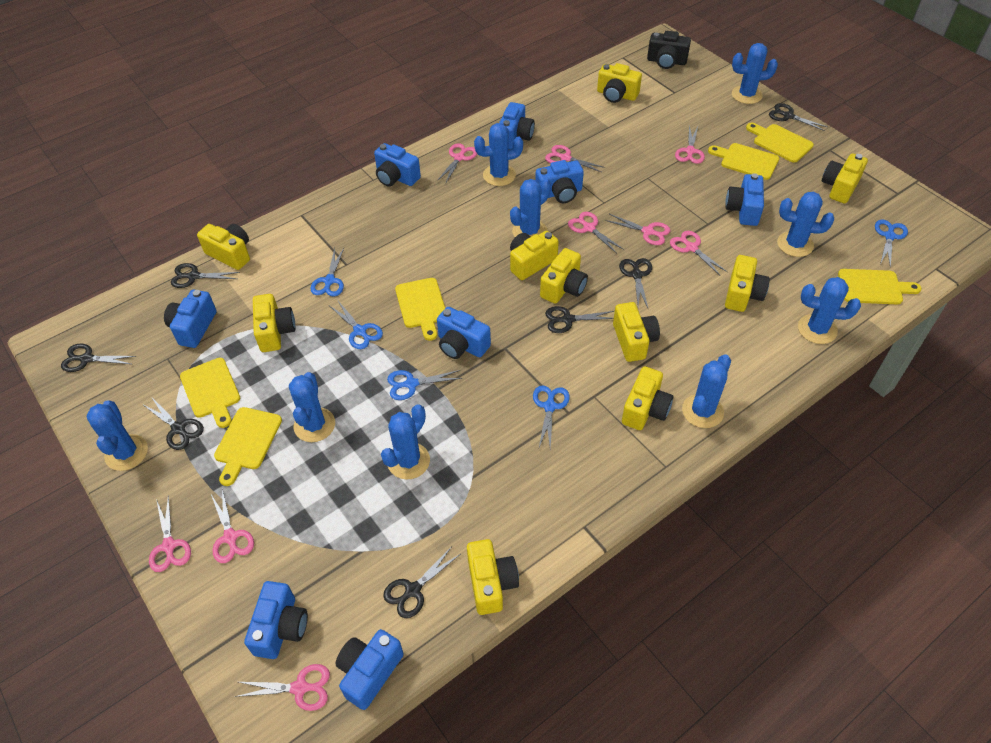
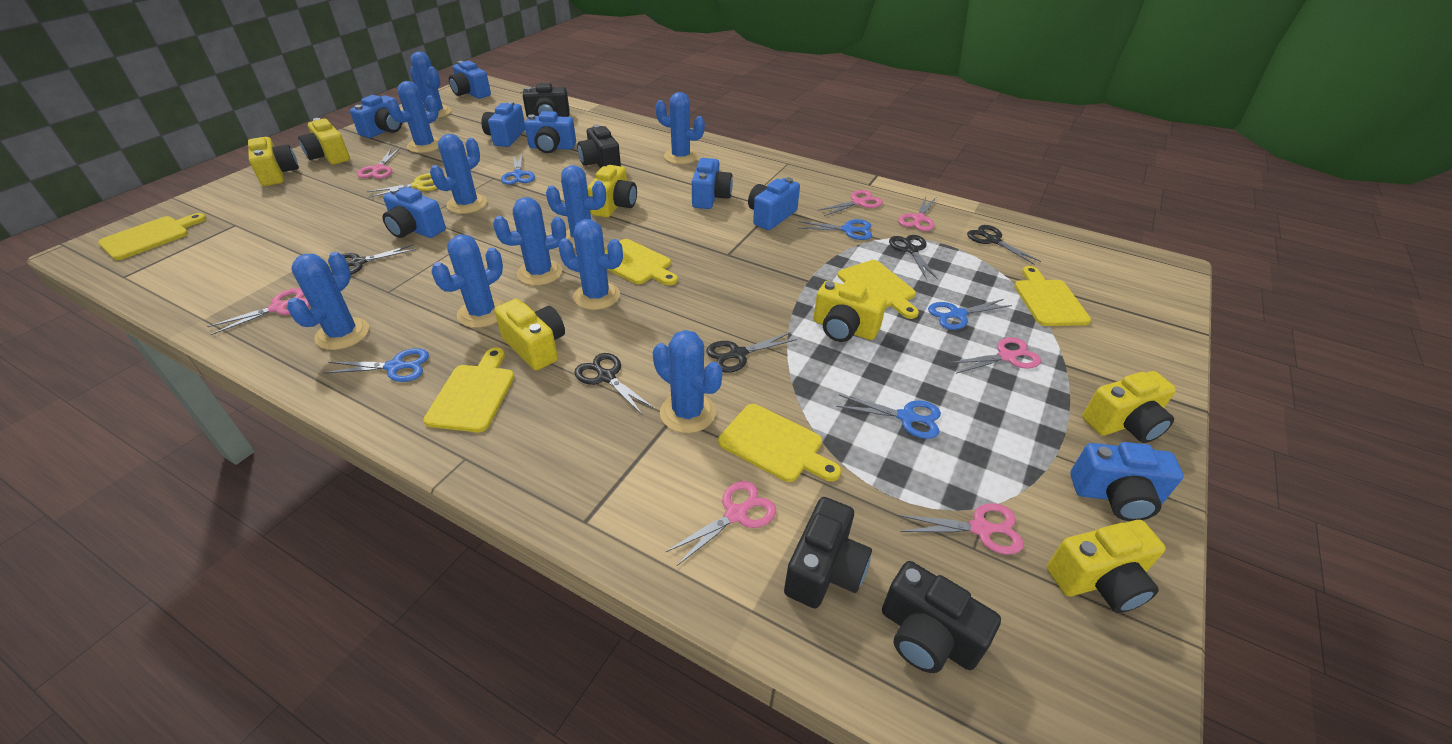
black camera: 1 -> 4
black scissors: 7 -> 5
blue cactus: 9 -> 10
pink scissors: 9 -> 7
yellow camera: 10 -> 7
yellow scissors: 0 -> 1

